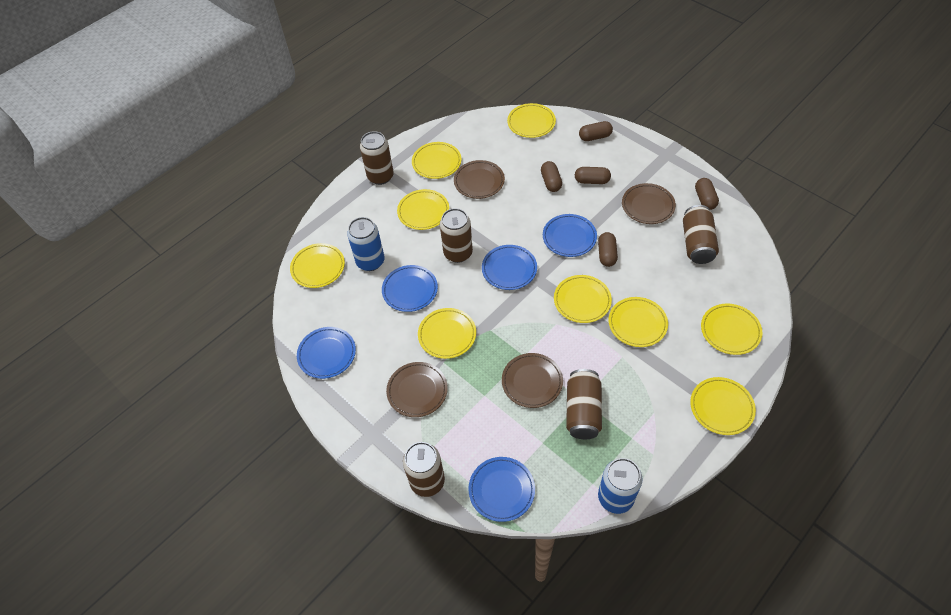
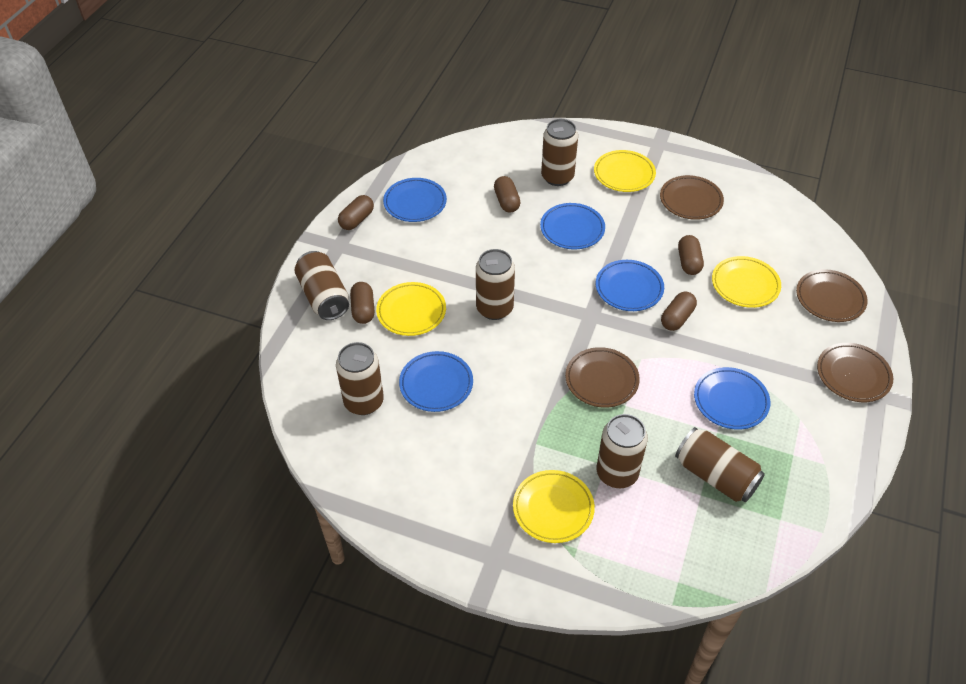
blue can: 2 -> 0
brown can: 5 -> 6
yellow plate: 9 -> 4

